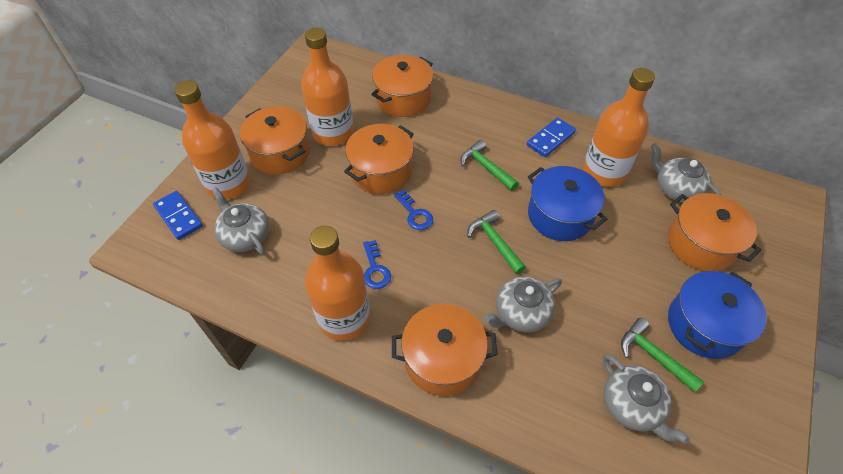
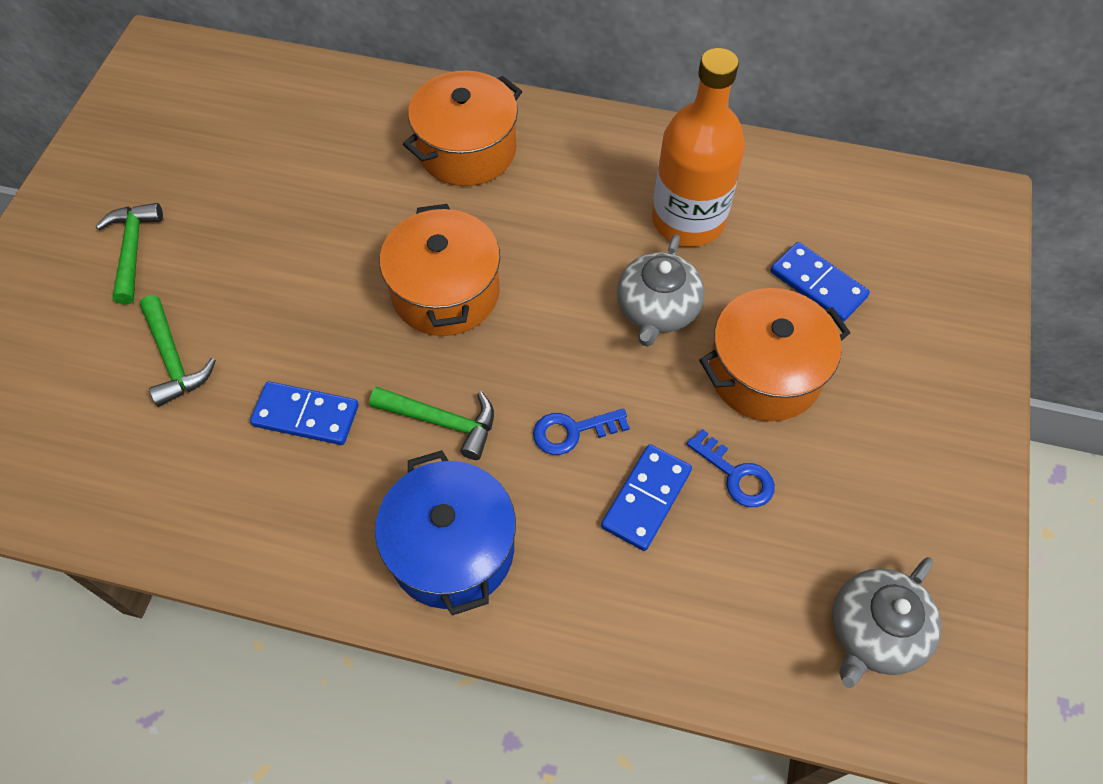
blue domino: 2 -> 3
blue pot: 2 -> 1
grey teapot: 4 -> 2
orange bottle: 4 -> 1
orange pot: 5 -> 3

